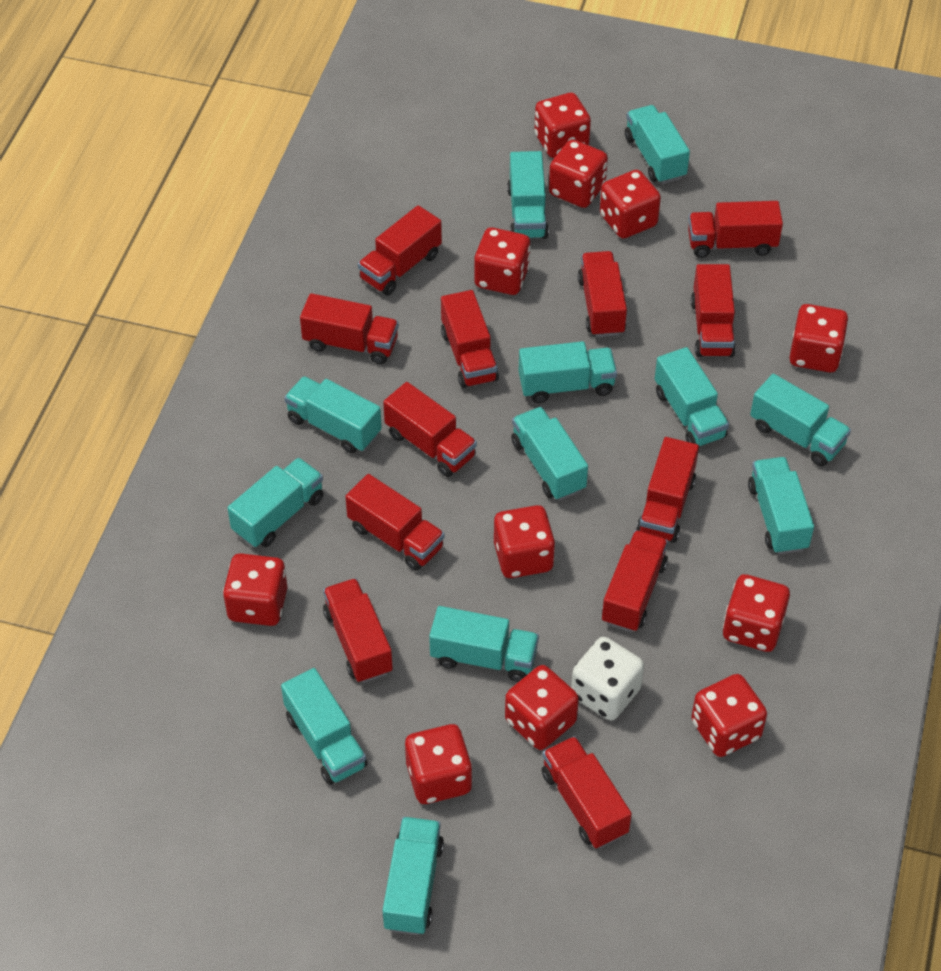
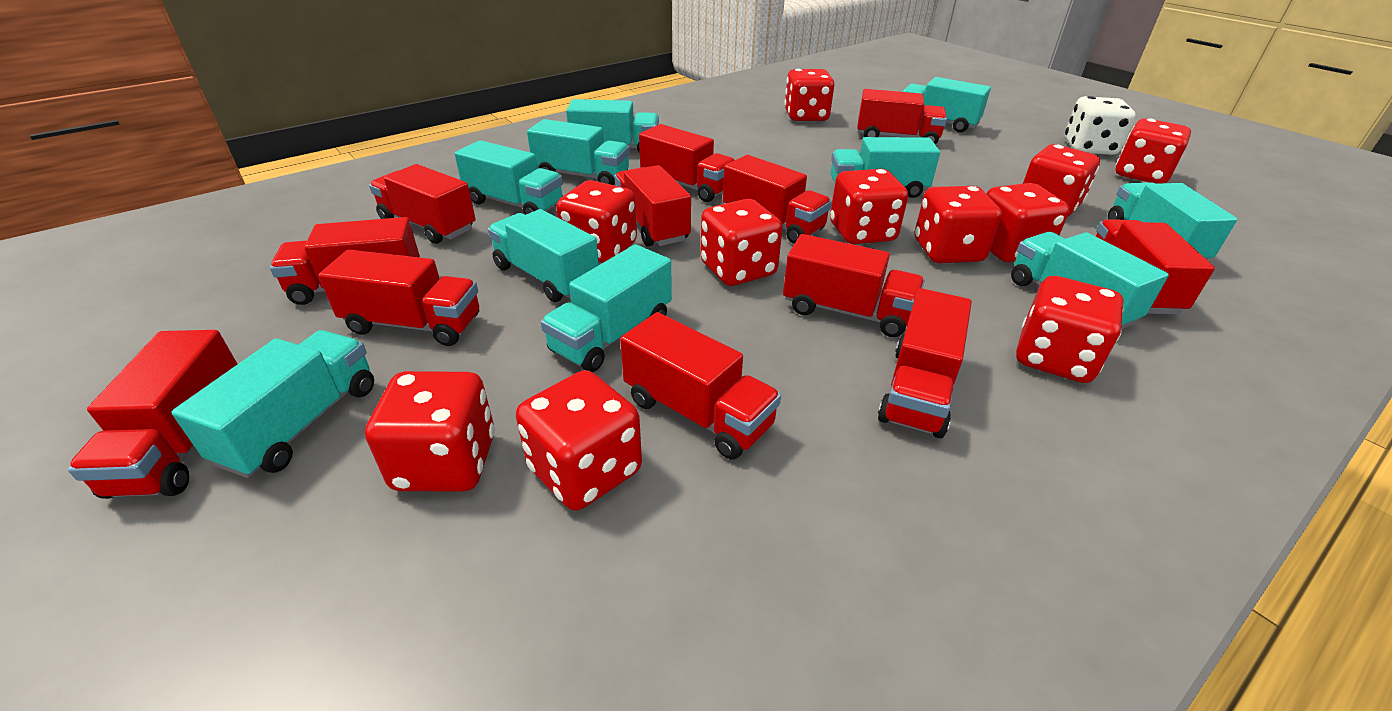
turquoise truck: 12 -> 10

